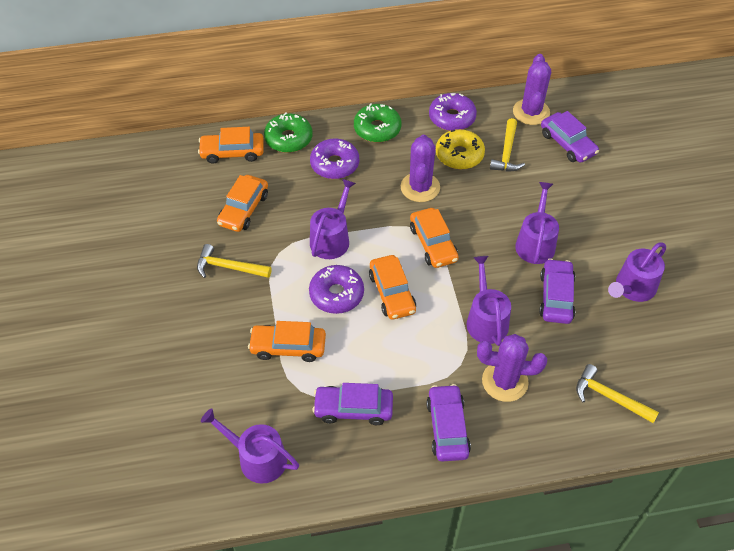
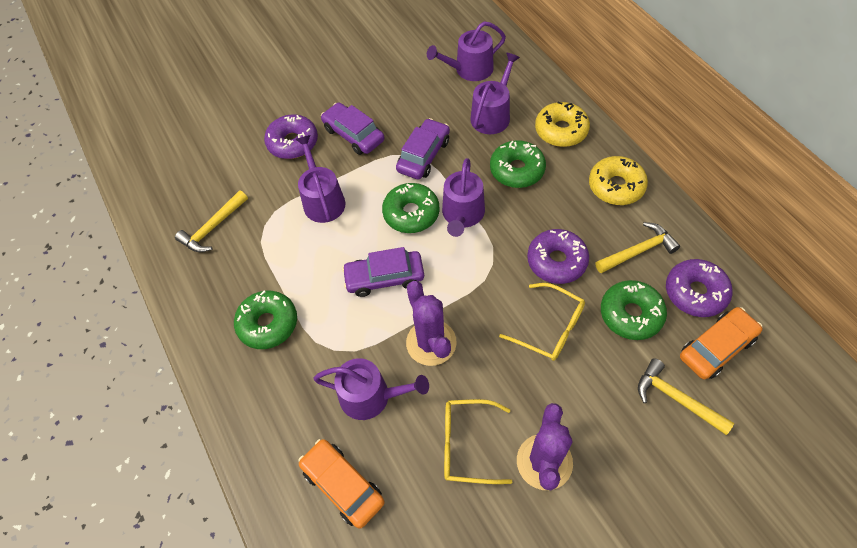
green donut: 2 -> 4
orange car: 5 -> 2
purple cactus: 3 -> 2
purple car: 4 -> 3
yellow donut: 1 -> 2
yellow glasses: 0 -> 2

